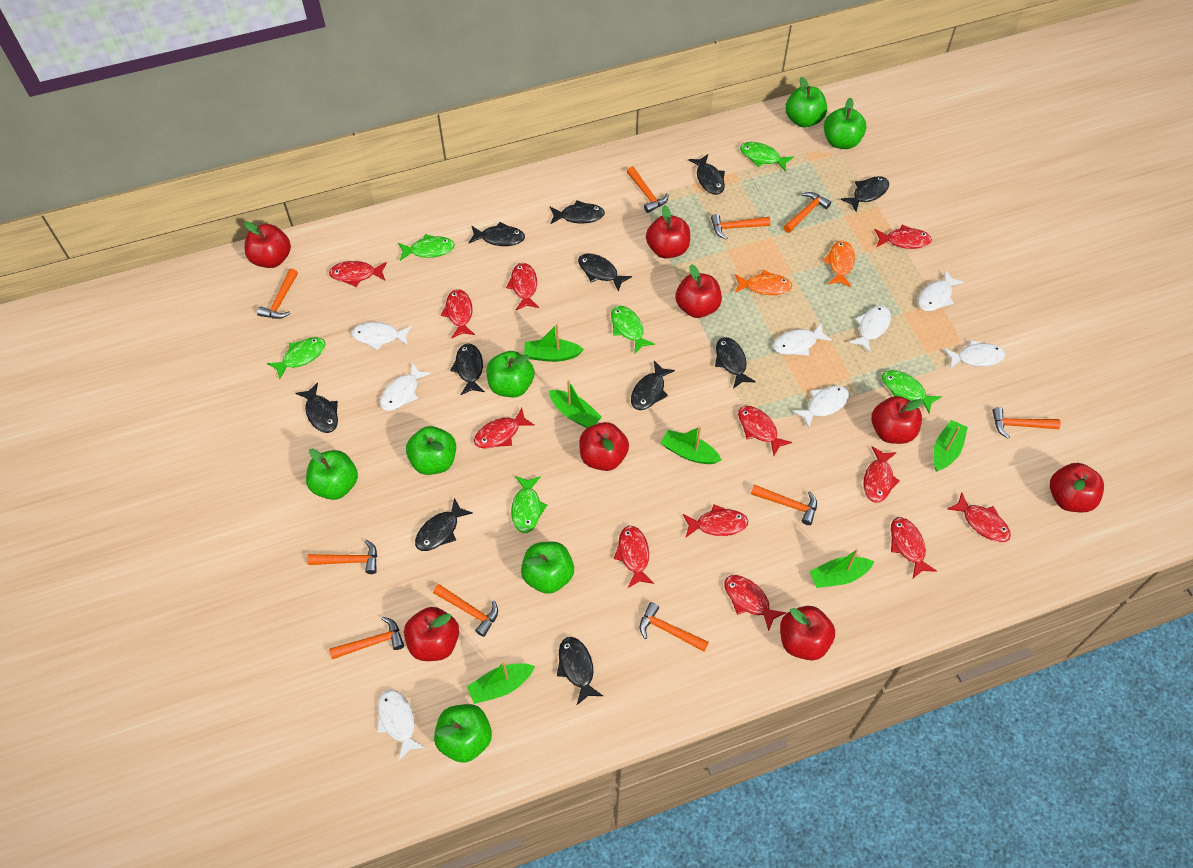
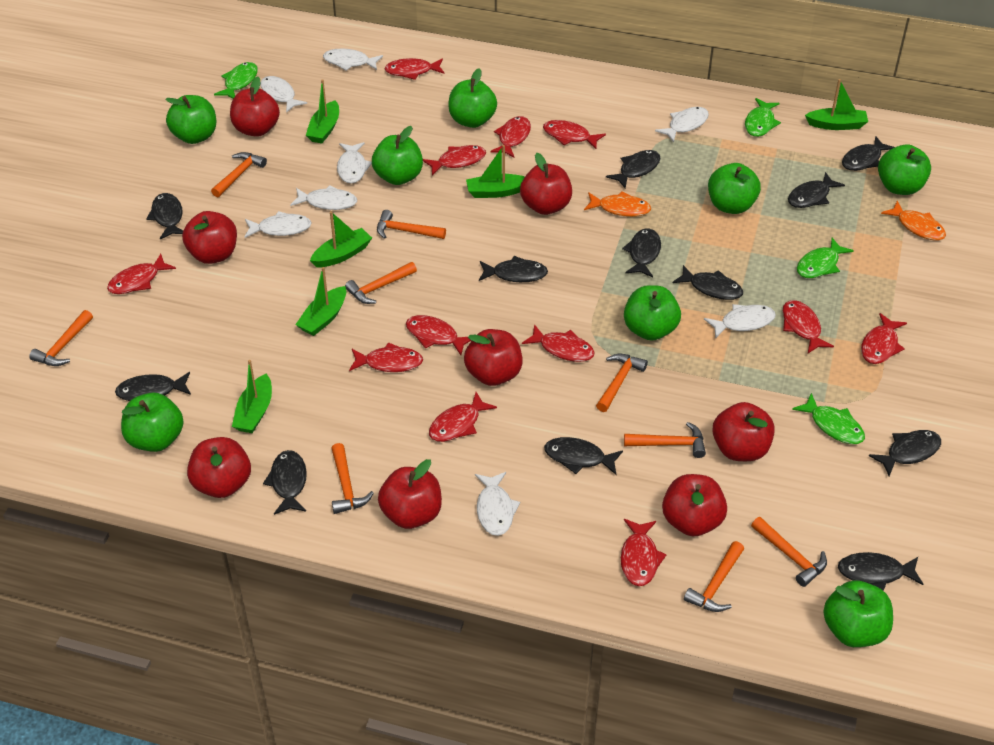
black fish: 11 -> 12
green apple: 7 -> 8
green fish: 6 -> 4
orange hammer: 10 -> 9

